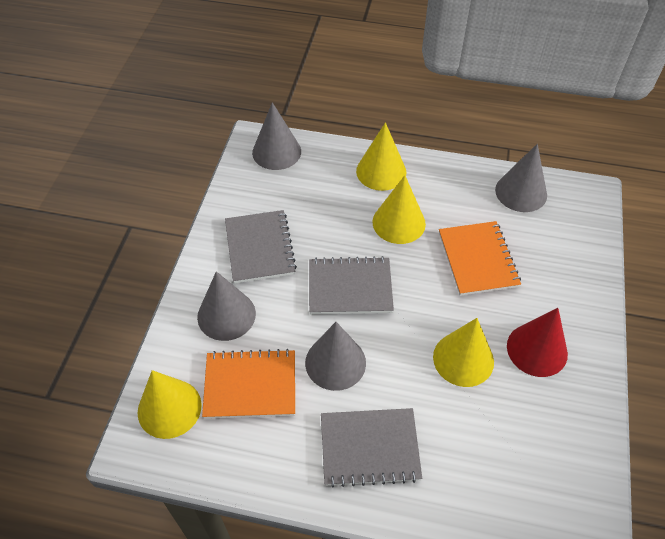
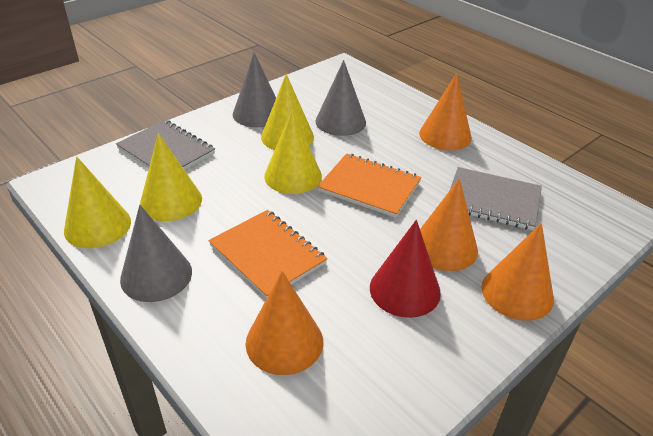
grey cone: 4 -> 3
grey notebook: 3 -> 2
orange cone: 0 -> 4

